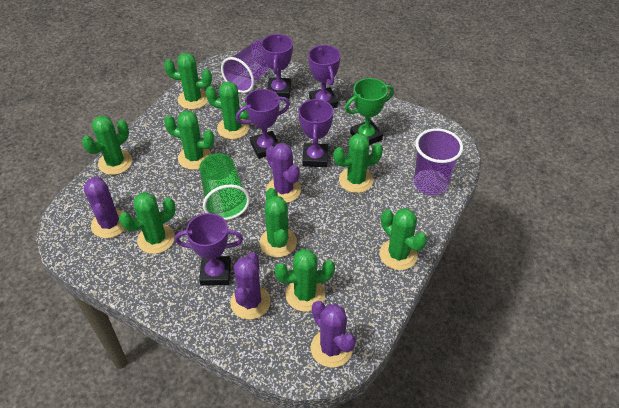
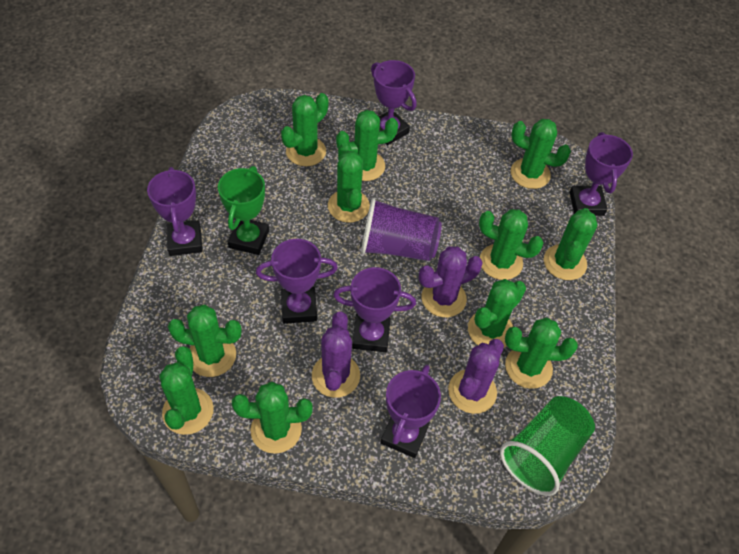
green cactus: 9 -> 11
purple cactus: 4 -> 3
purple cup: 2 -> 1
purple trophy: 5 -> 6

